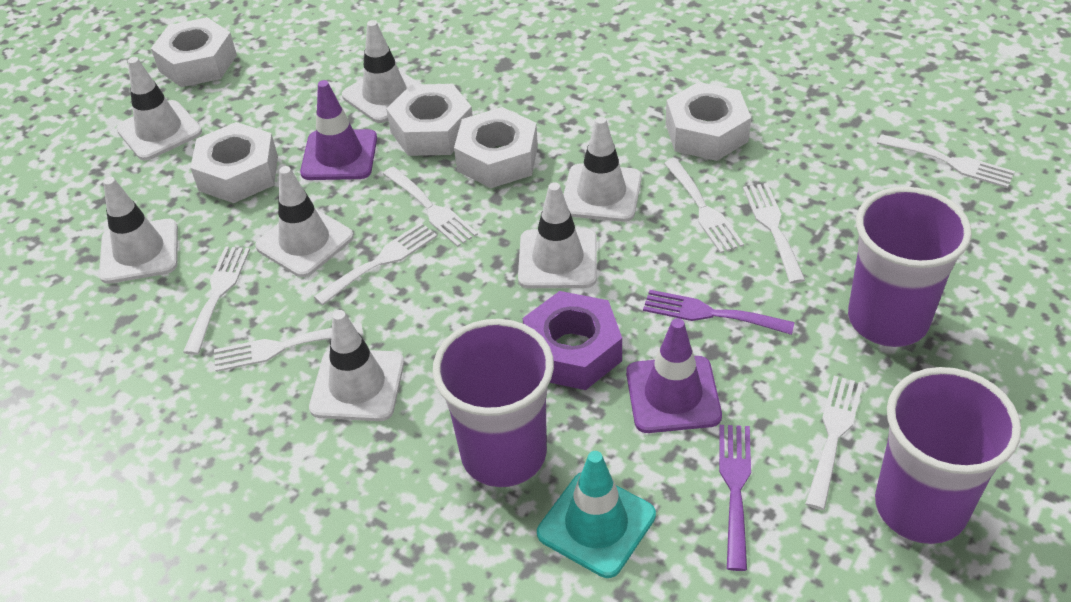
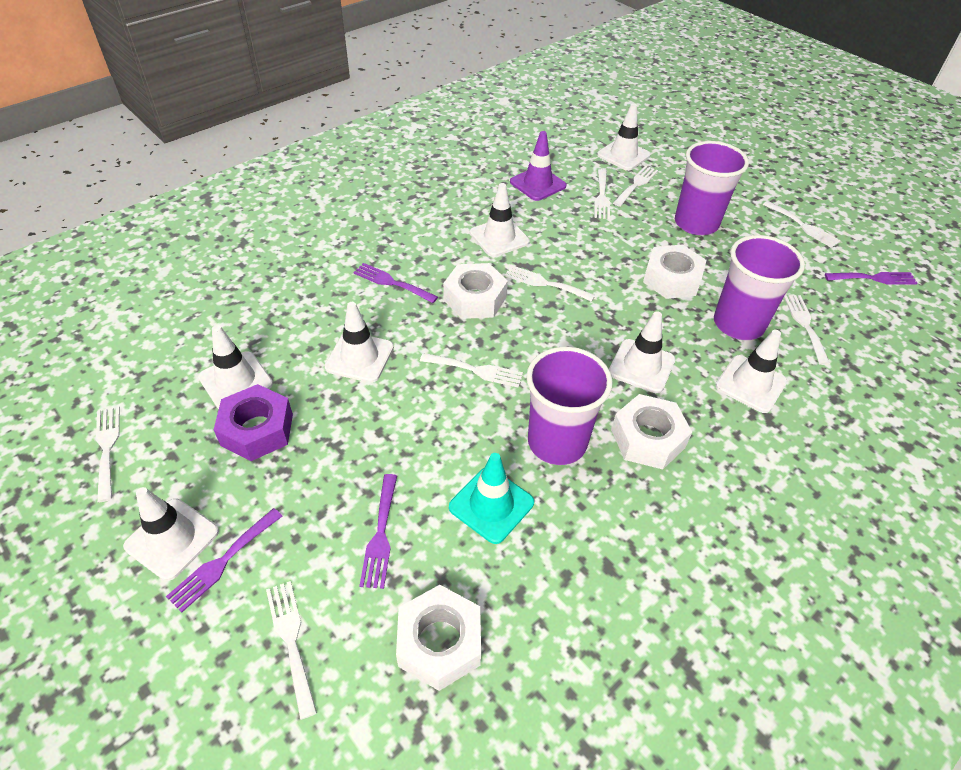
purple fork: 2 -> 4
purple traffic cone: 2 -> 1
white nut: 5 -> 4

